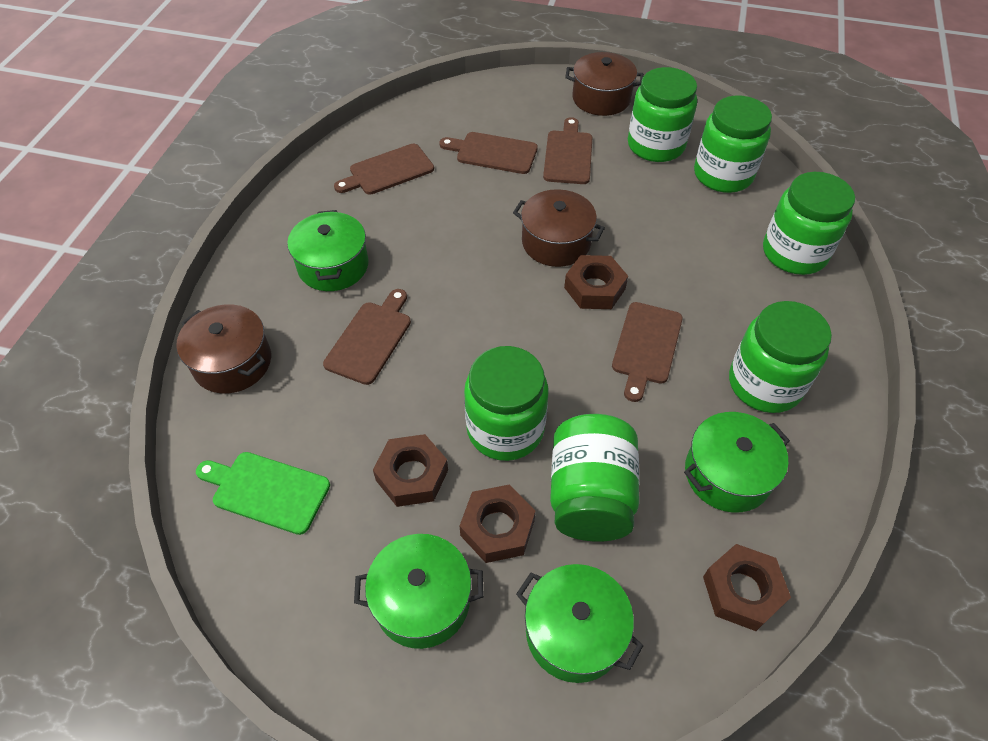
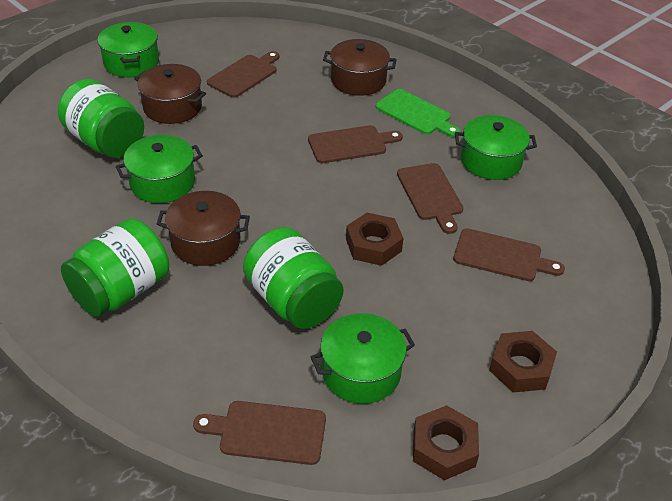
brown nut: 4 -> 3
green jar: 6 -> 3

